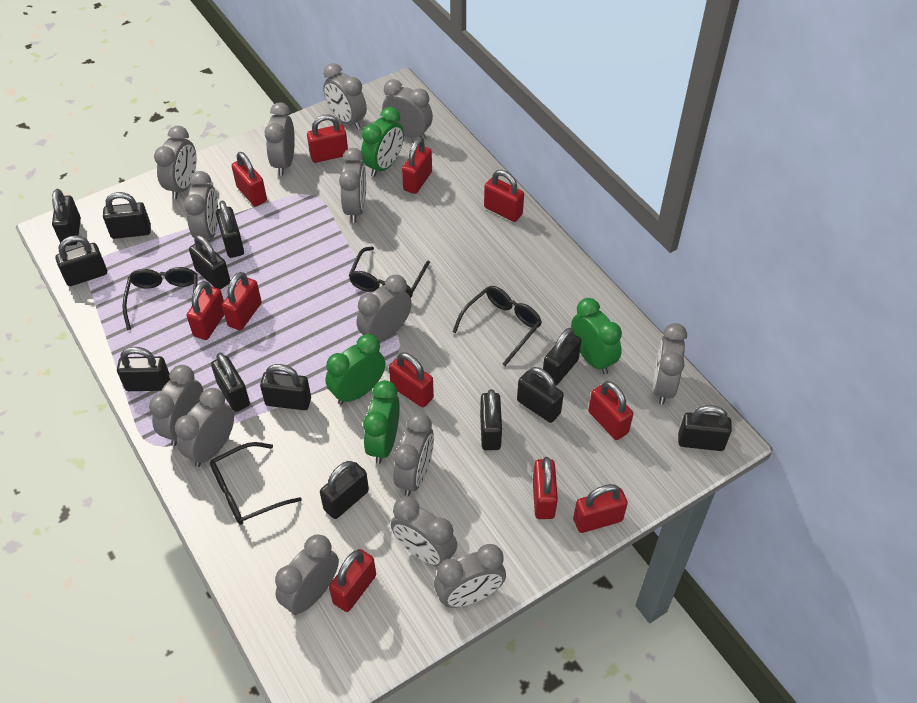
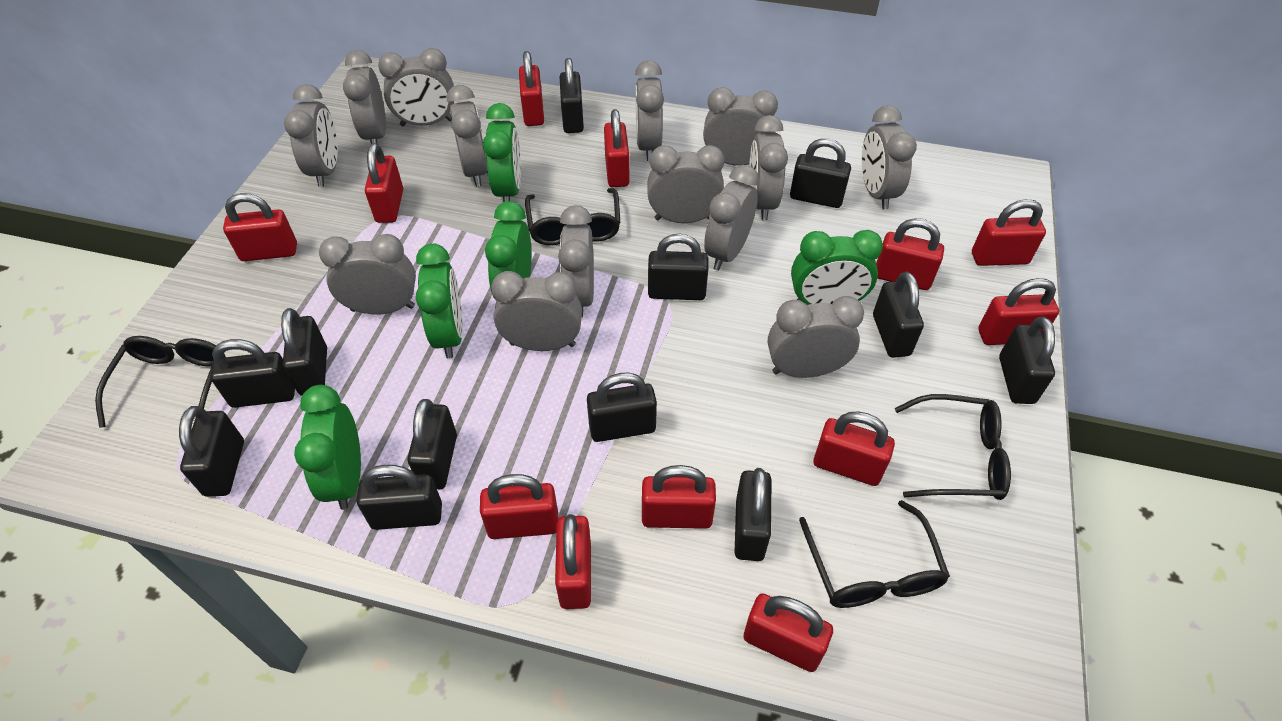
black padlock: 13 -> 12
green clock: 4 -> 5
red padlock: 11 -> 12

